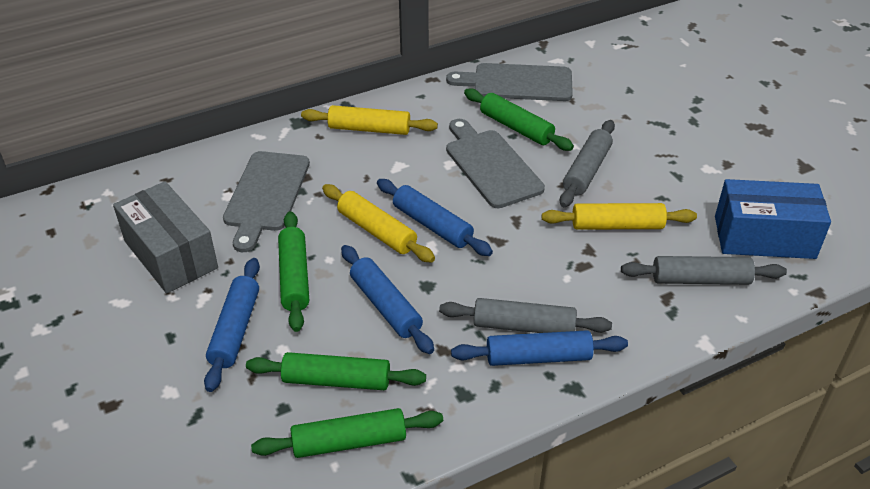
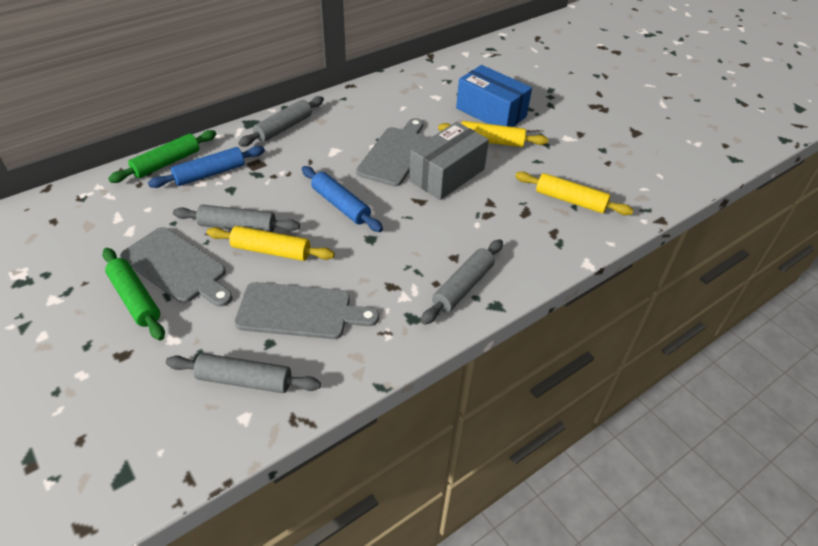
blue rolling pin: 4 -> 2
green rolling pin: 4 -> 2
grey rolling pin: 3 -> 4

